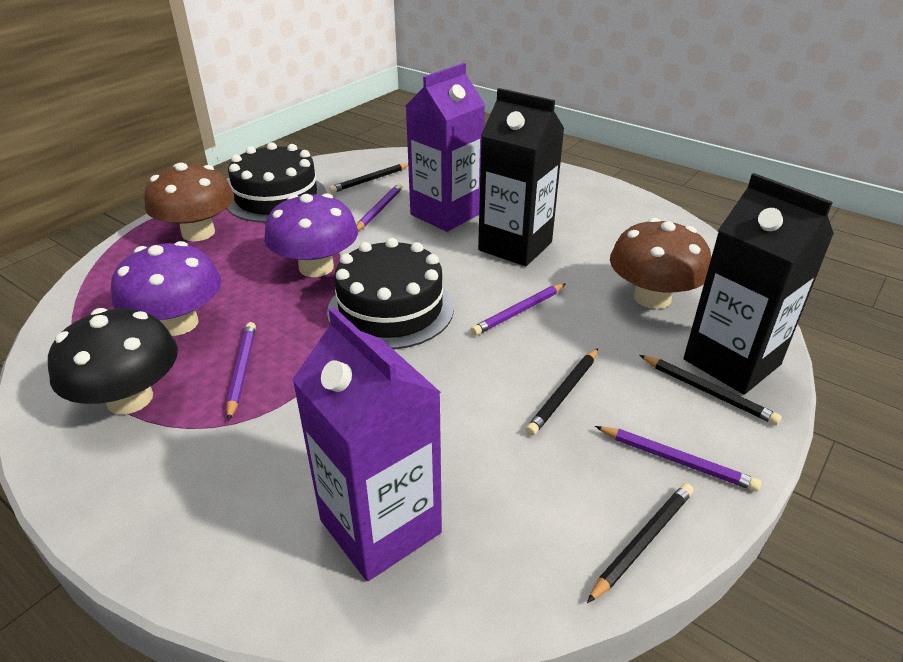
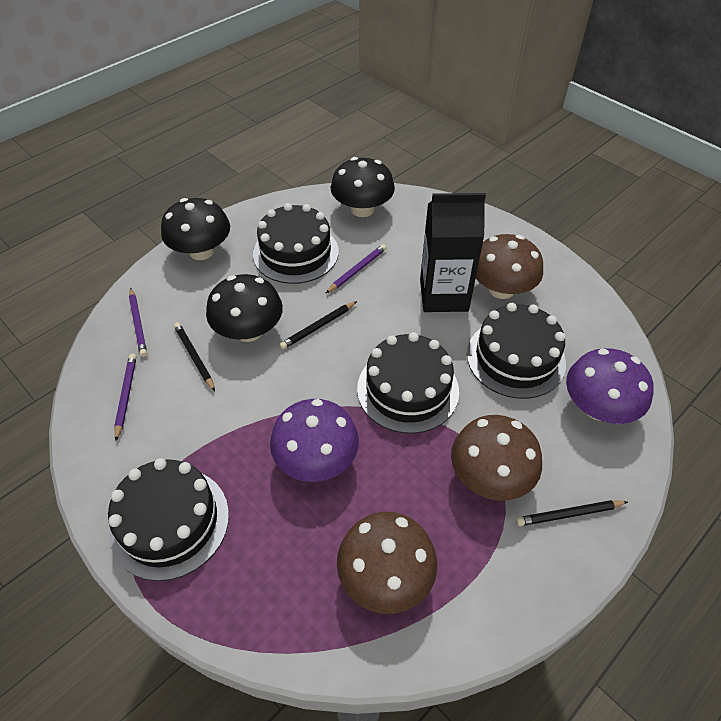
black cake: 2 -> 4
black carton: 2 -> 1
black mushroom: 1 -> 3
black pencil: 4 -> 3
brown mushroom: 2 -> 3
purple carton: 2 -> 0
purple pencil: 4 -> 3

